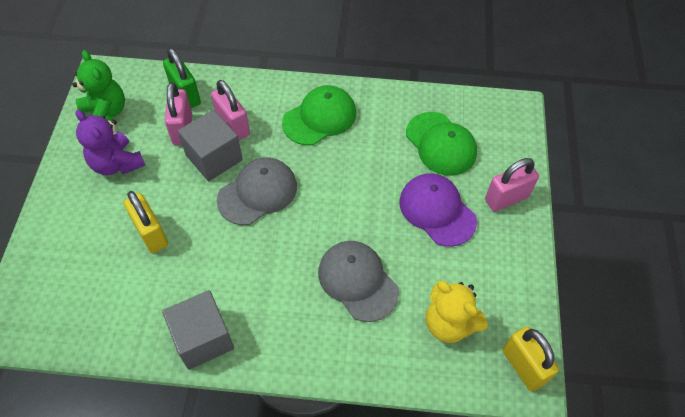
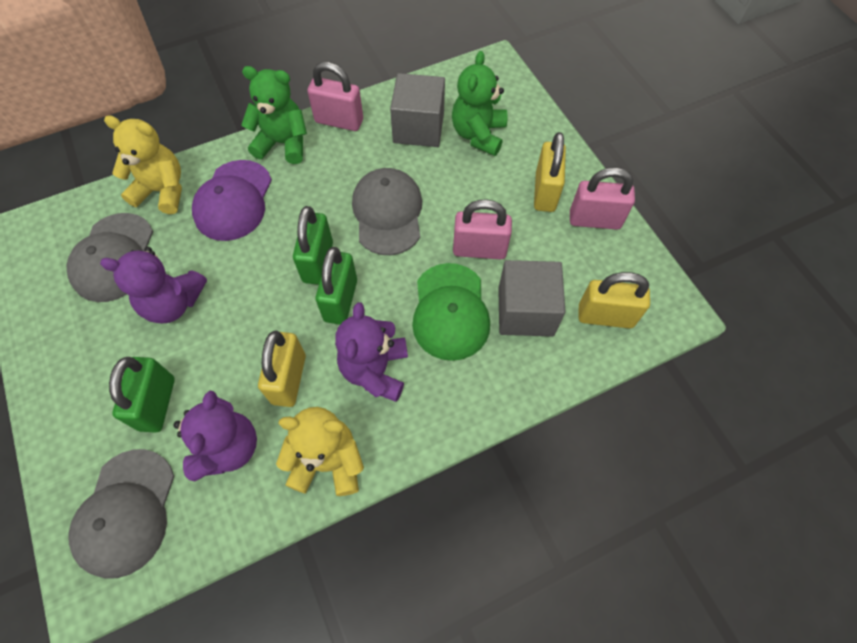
green cap: 2 -> 1
green padlock: 1 -> 3
green teddy bear: 1 -> 2
grey cap: 2 -> 3
purple teddy bear: 1 -> 3
yellow padlock: 2 -> 3
yellow teddy bear: 1 -> 2

